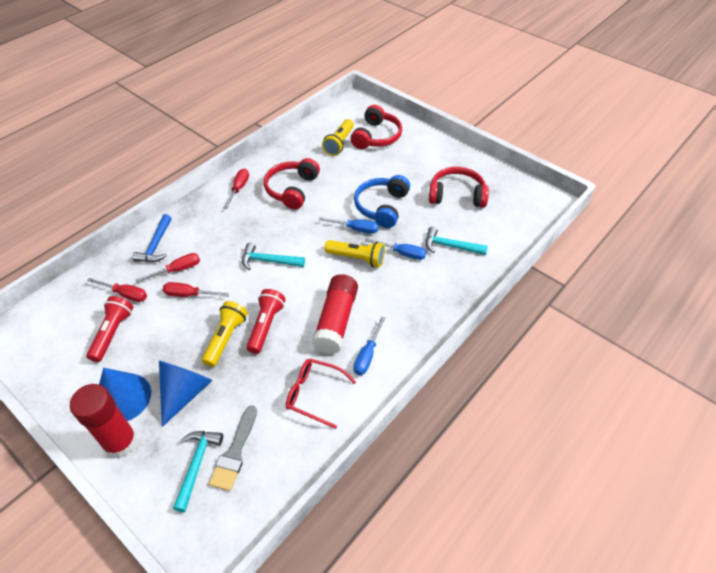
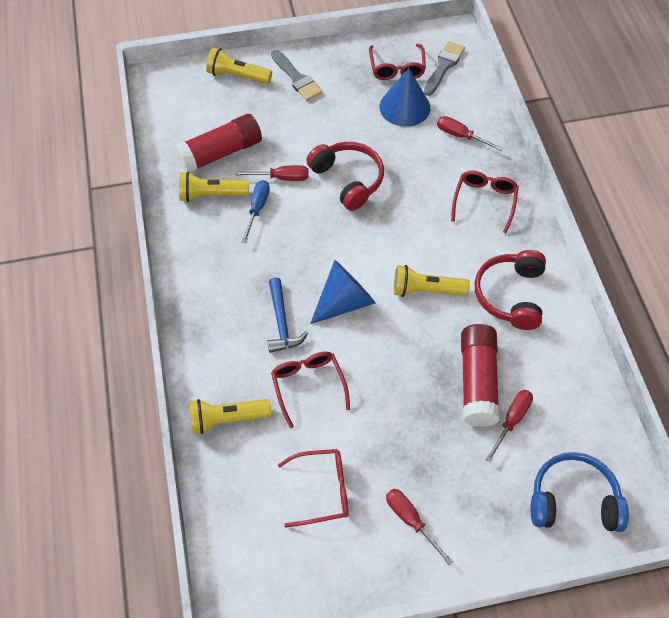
blue screwdriver: 3 -> 1
grey brush: 1 -> 2
red flashlight: 2 -> 0
red glasses: 1 -> 4
red headphones: 3 -> 2
turquoise hammer: 3 -> 0
yellow flashlight: 3 -> 4

